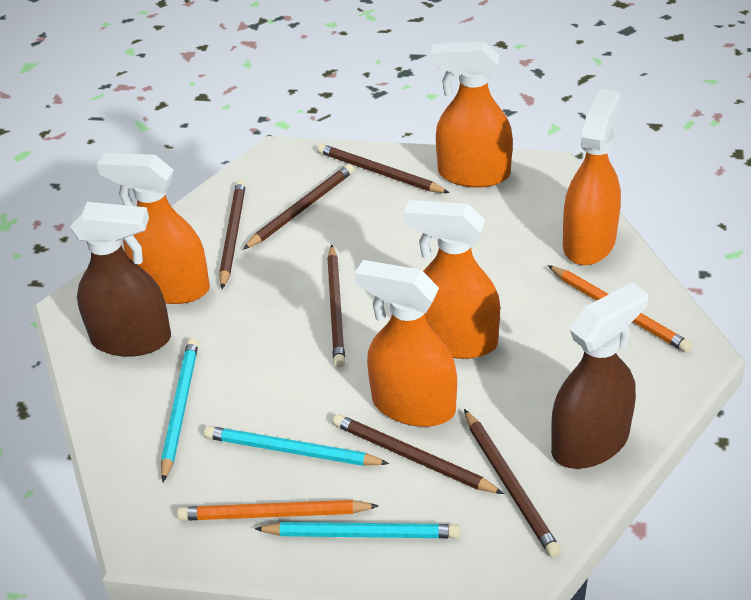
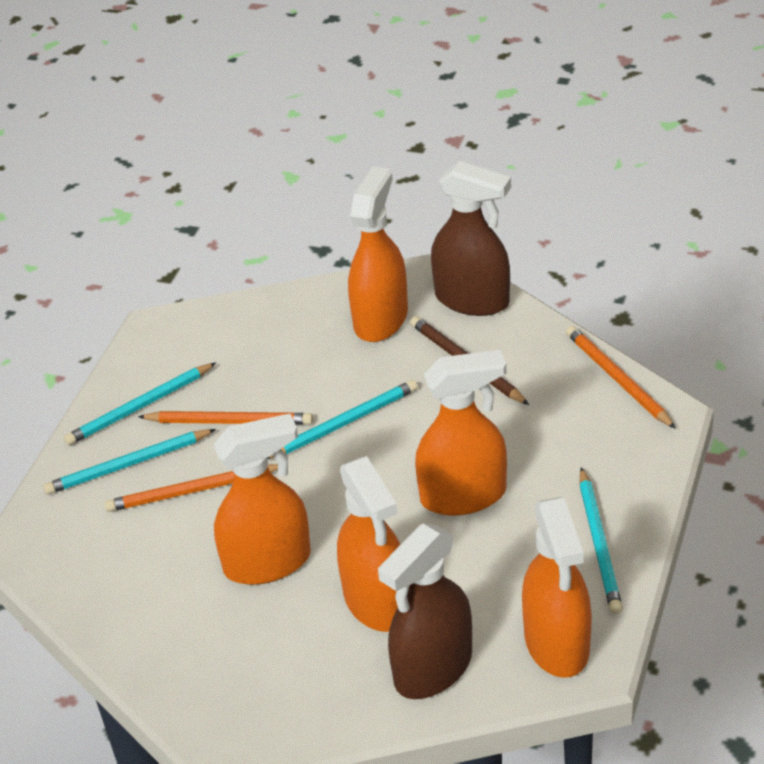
brown pencil: 6 -> 1
orange pencil: 2 -> 3
turquoise pencil: 3 -> 4

